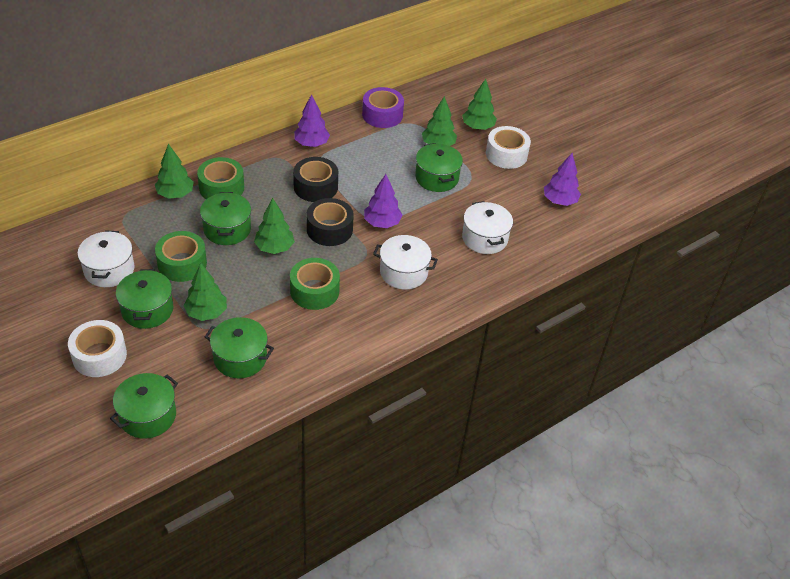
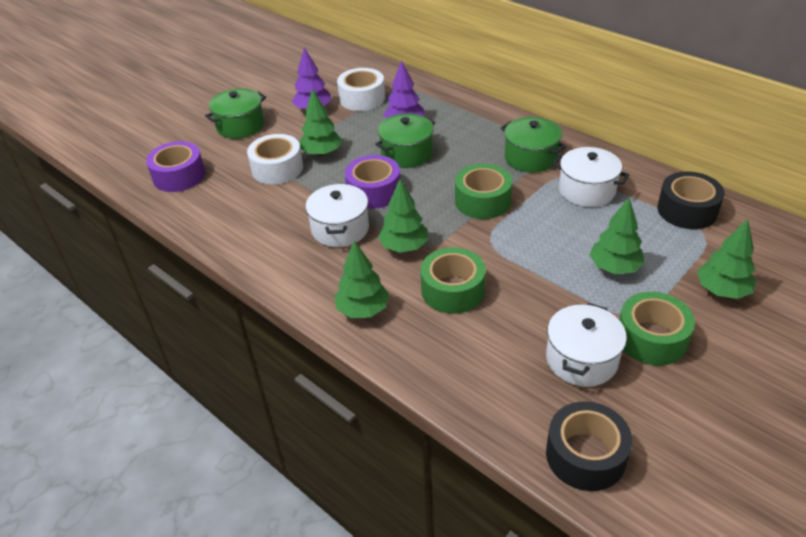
green pot: 5 -> 3
purple tape: 1 -> 2
purple tree: 3 -> 2

